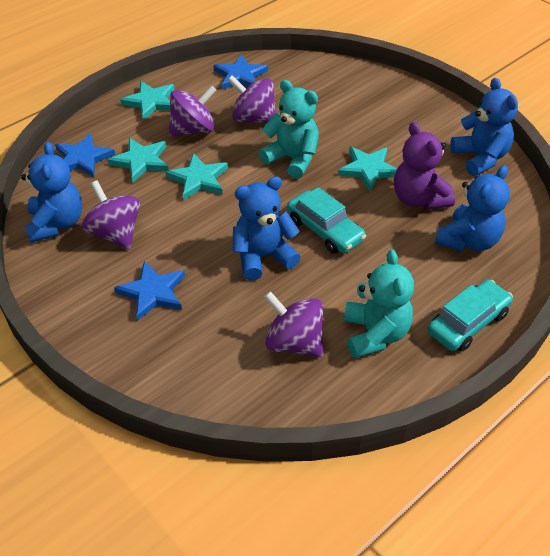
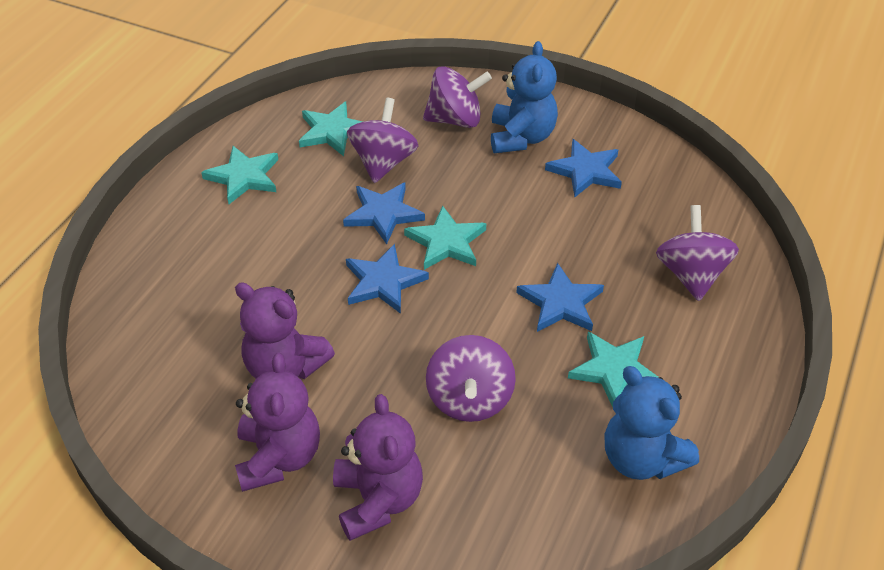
blue star: 3 -> 4
blue teddy bear: 4 -> 2
purple teddy bear: 1 -> 3
turquoise car: 2 -> 0
turquoise teddy bear: 2 -> 0

